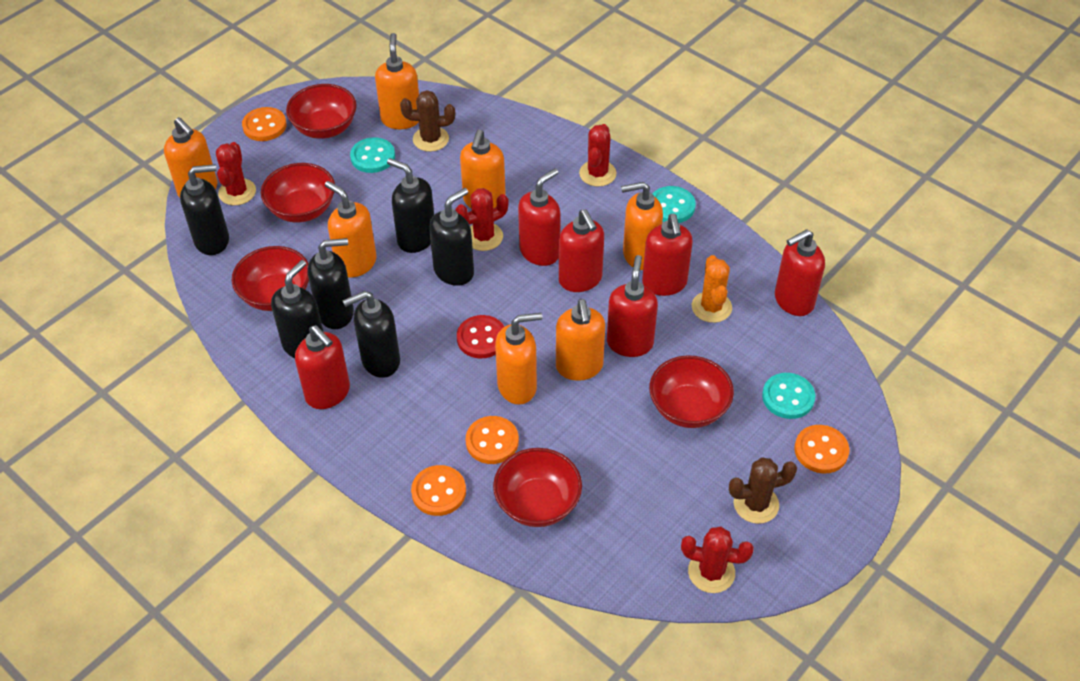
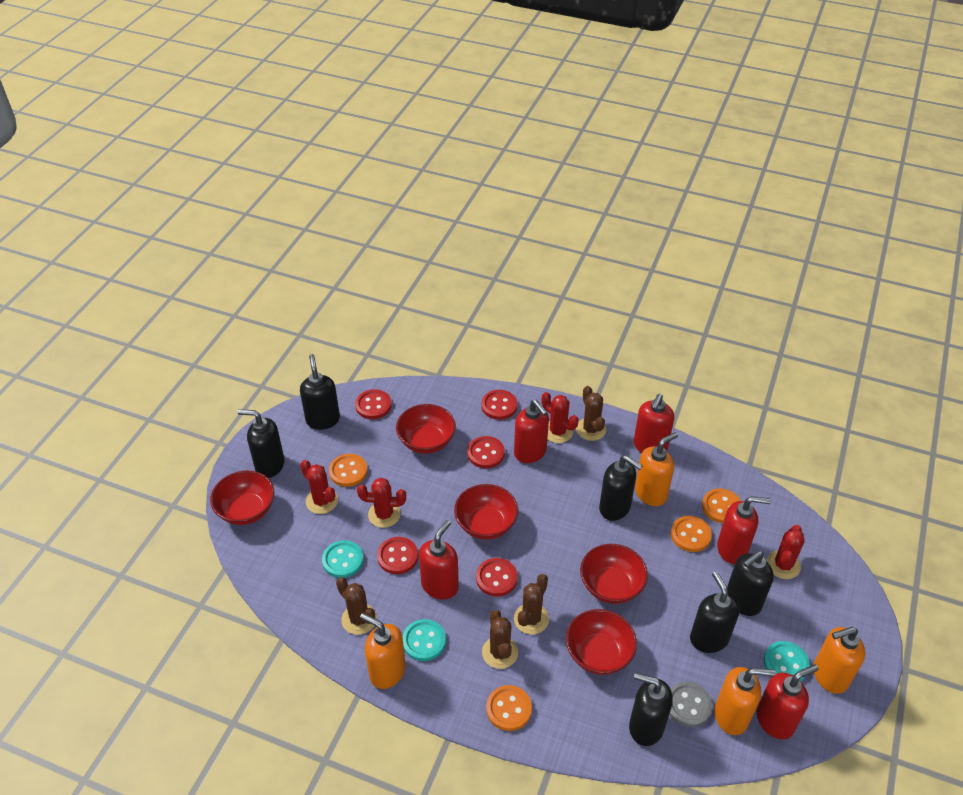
brown cactus: 2 -> 4
grey button: 0 -> 1
orange cactus: 1 -> 0
orange soap dispenser: 7 -> 4
red button: 1 -> 5
red soap dispenser: 6 -> 5

